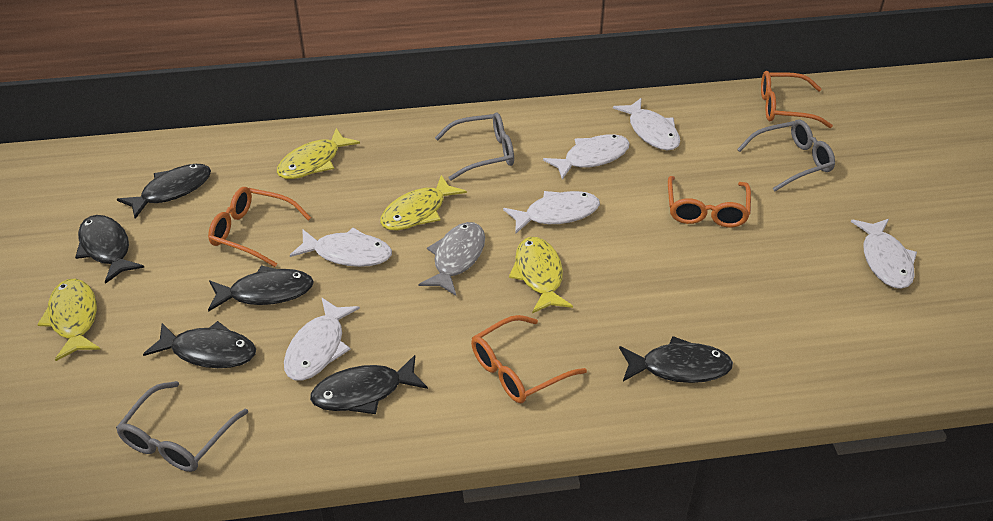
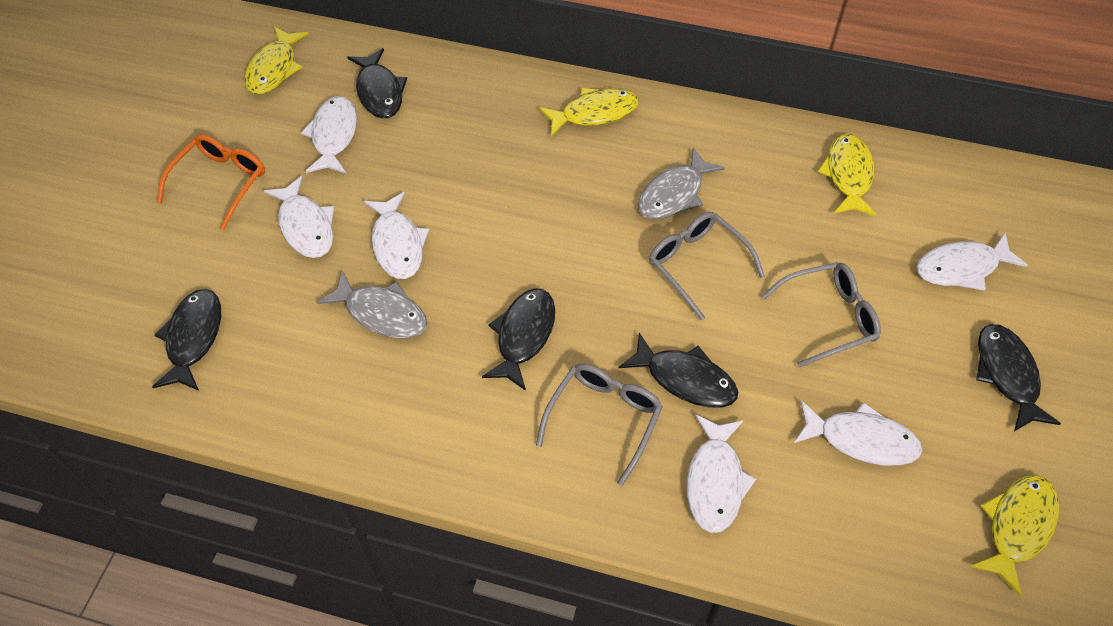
black fish: 6 -> 5
grey fish: 1 -> 2
orange glasses: 4 -> 1

